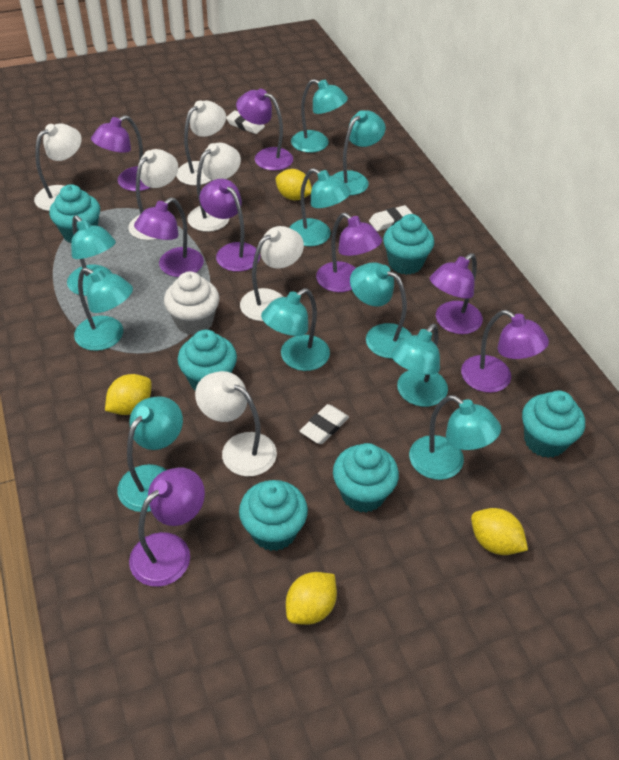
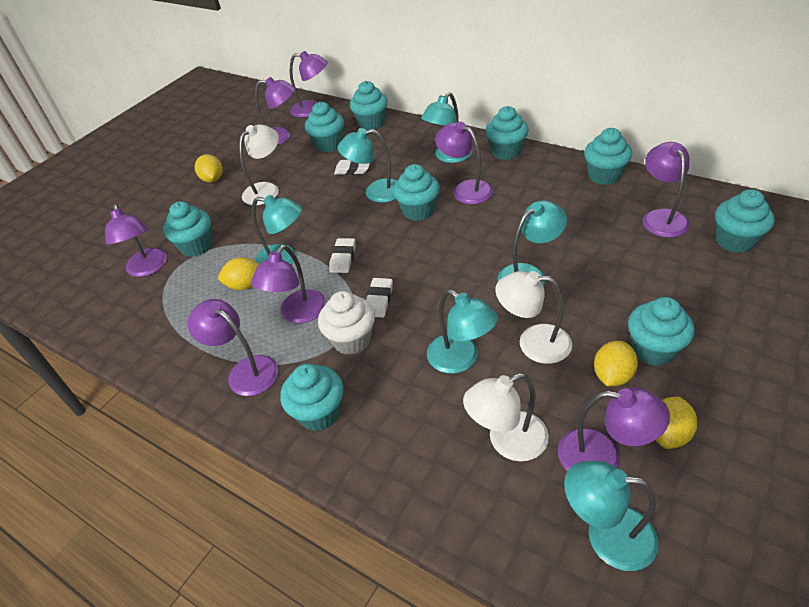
turquoise cupcake: 6 -> 9
turquoise lamp: 10 -> 6
white lamp: 6 -> 3

